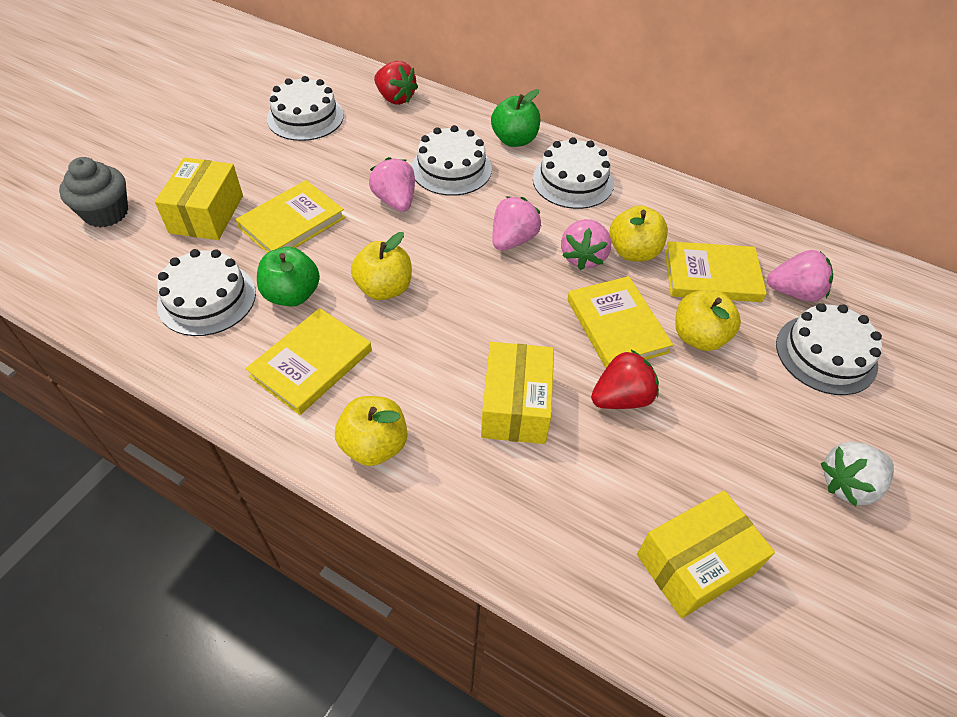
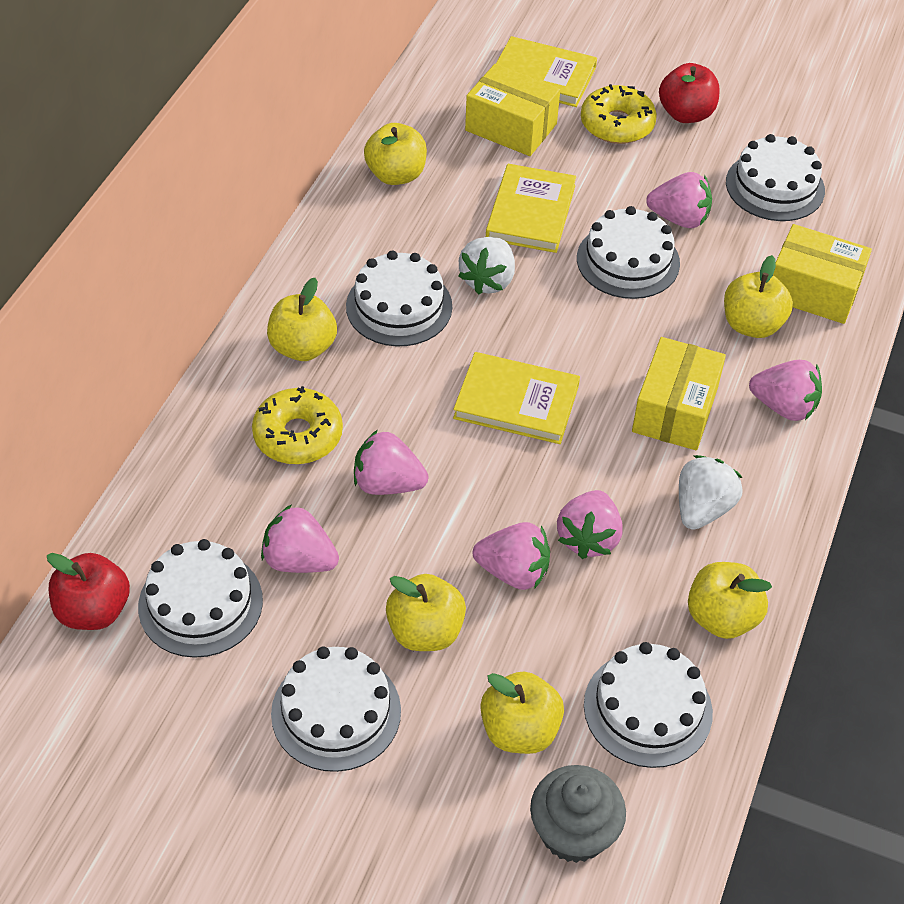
green apple: 2 -> 0
pink strawberry: 4 -> 6
red apple: 0 -> 2
red strawberry: 2 -> 0
white cake: 5 -> 6
white strawberry: 1 -> 2
yellow apple: 4 -> 6
yellow book: 4 -> 3
yellow donut: 0 -> 2

